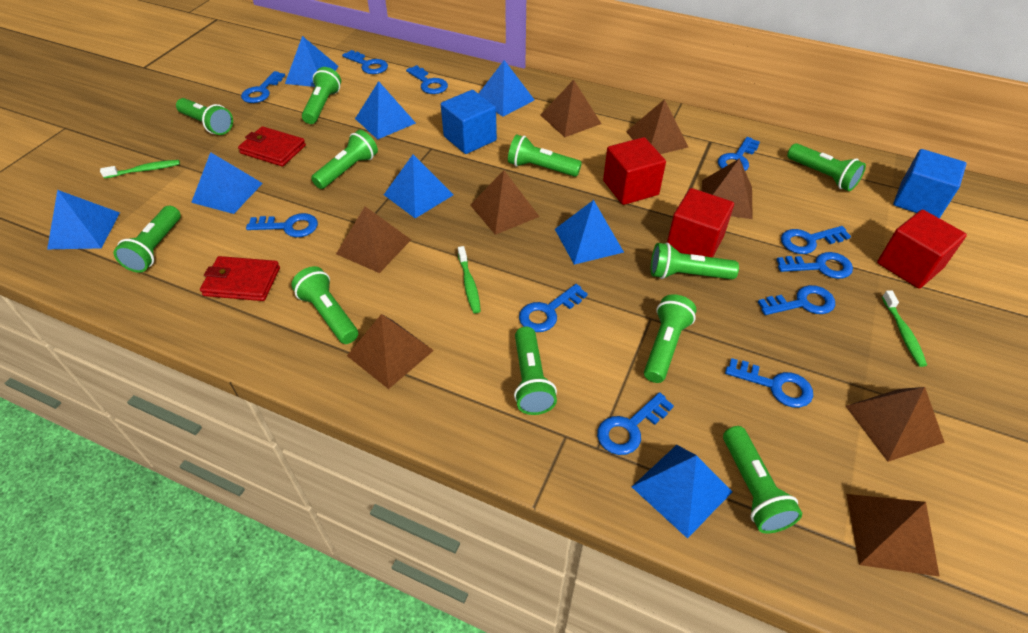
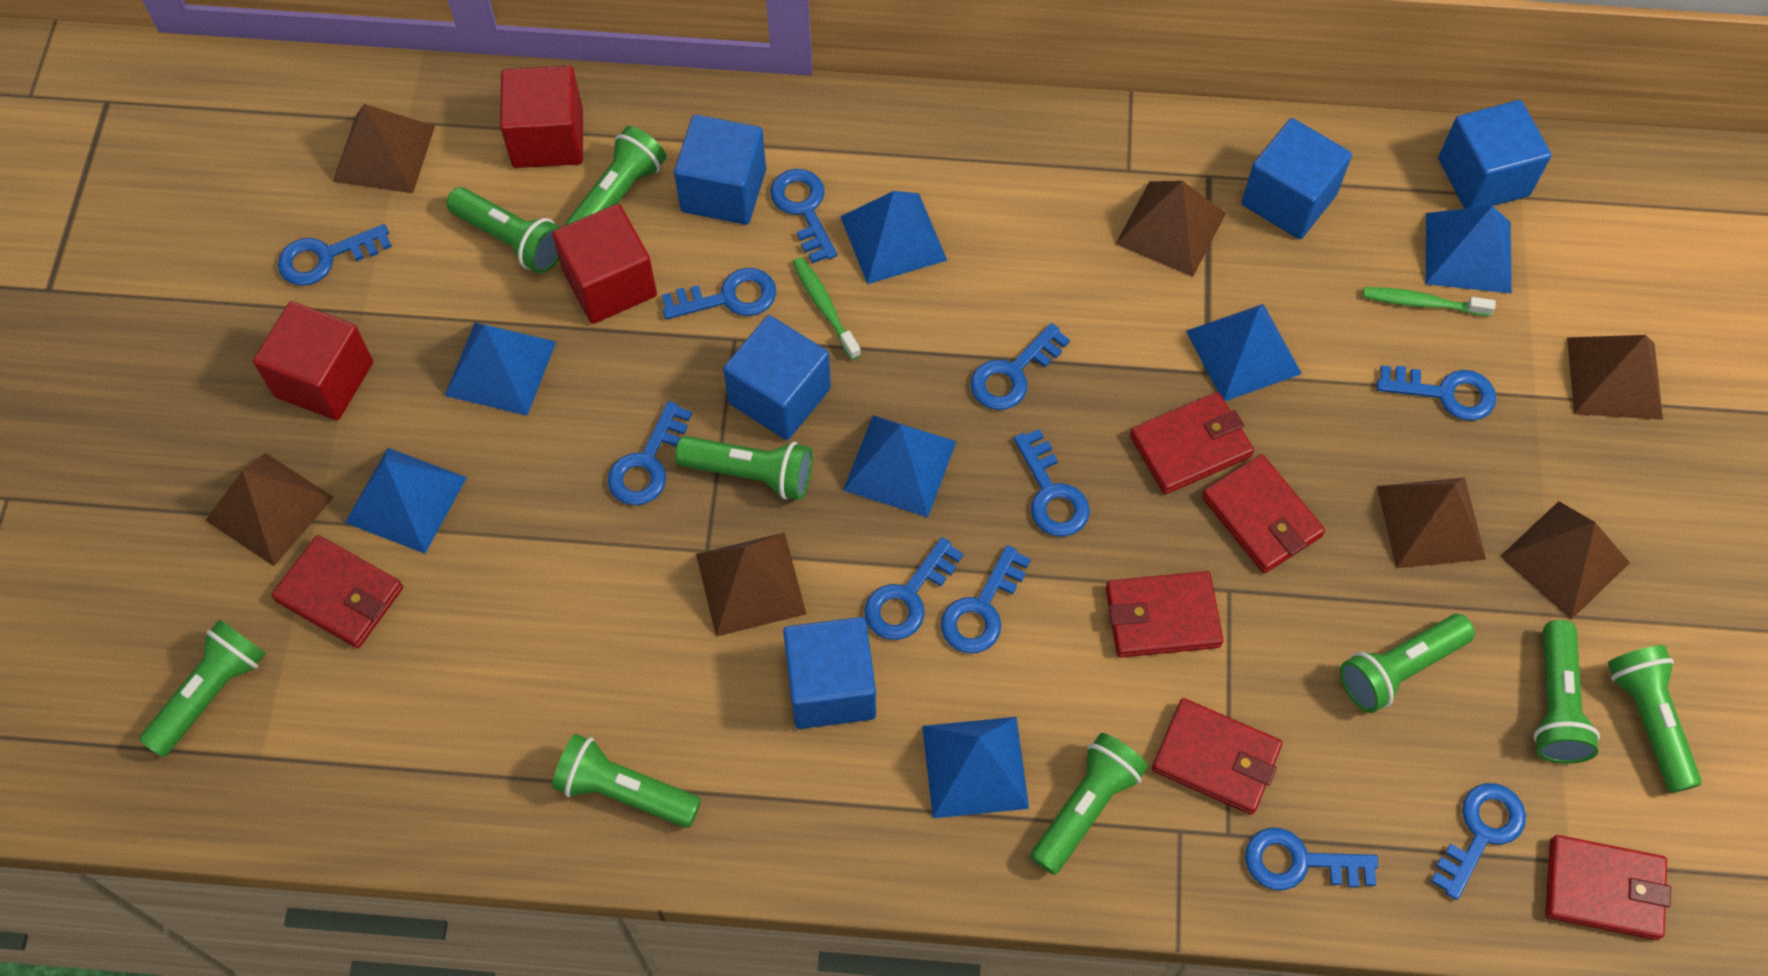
blue cube: 2 -> 5
blue pyramid: 8 -> 7
brown pyramid: 8 -> 7
green flashlight: 11 -> 9
green toothbrush: 3 -> 2
red wallet: 2 -> 6

